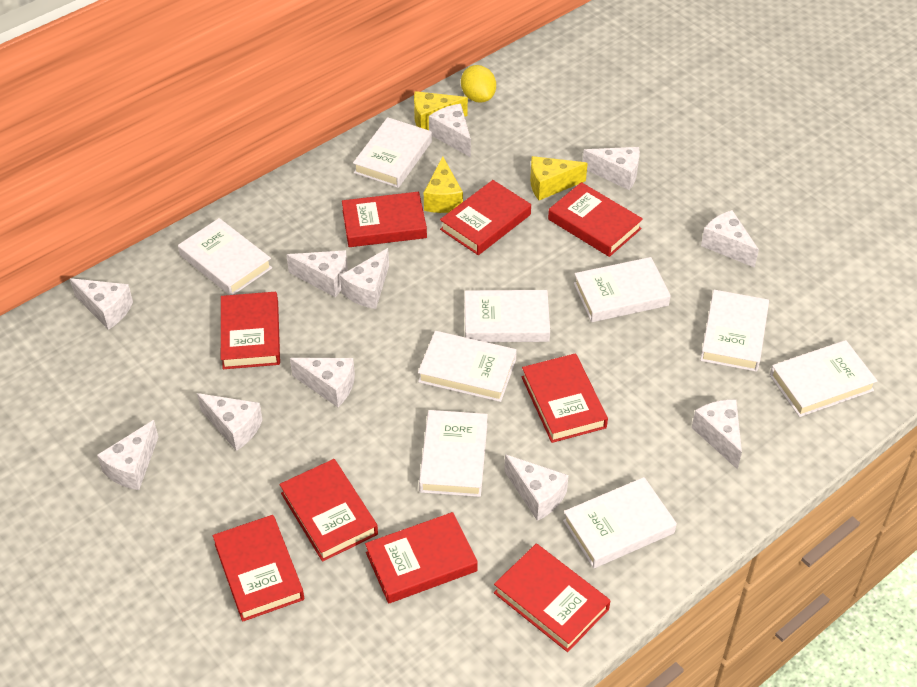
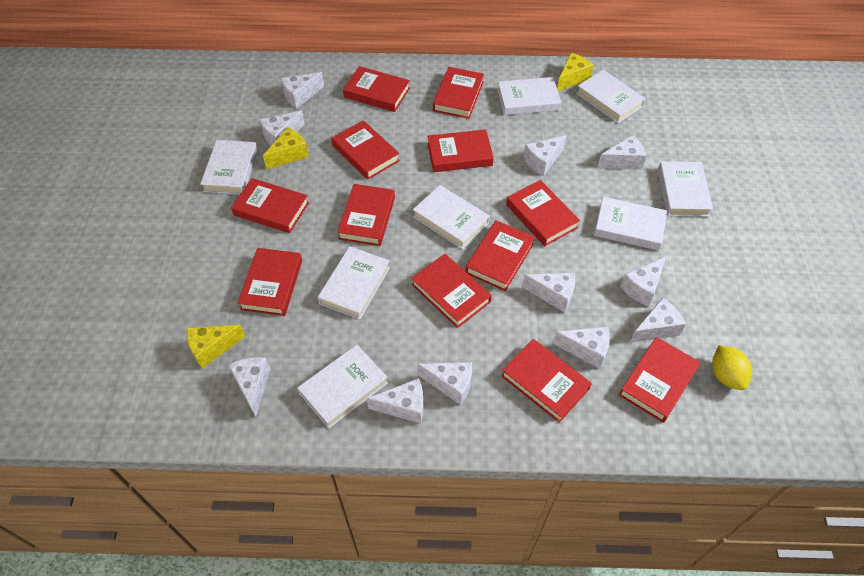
red book: 9 -> 12
white book: 9 -> 8

